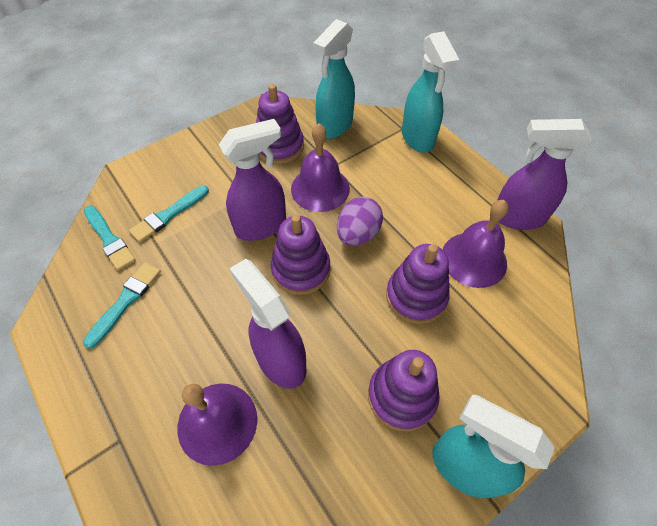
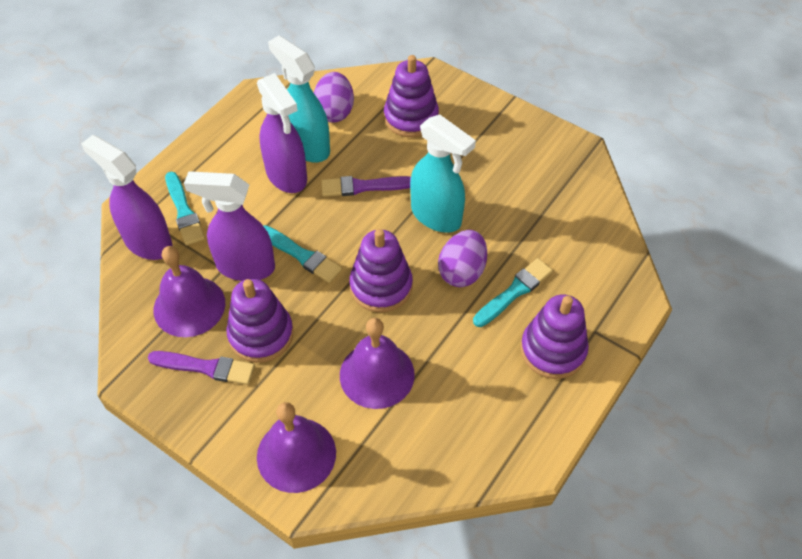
purple brush: 0 -> 2
purple egg: 1 -> 2
turquoise spray bottle: 3 -> 2

